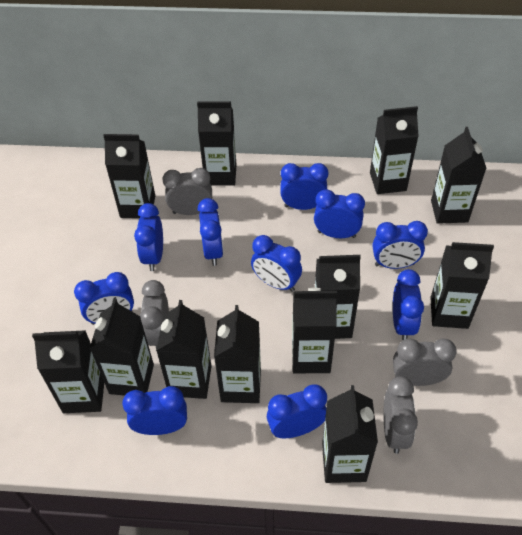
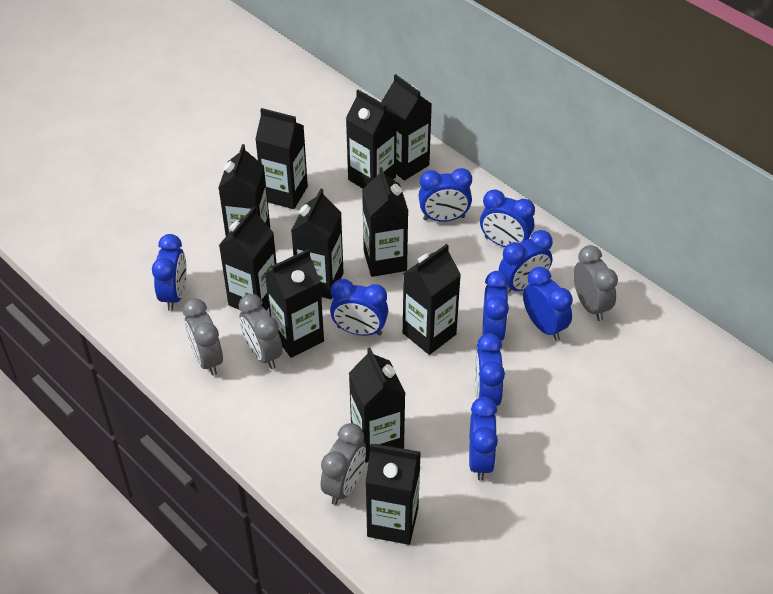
black carton: 12 -> 11
blue clock: 10 -> 9

